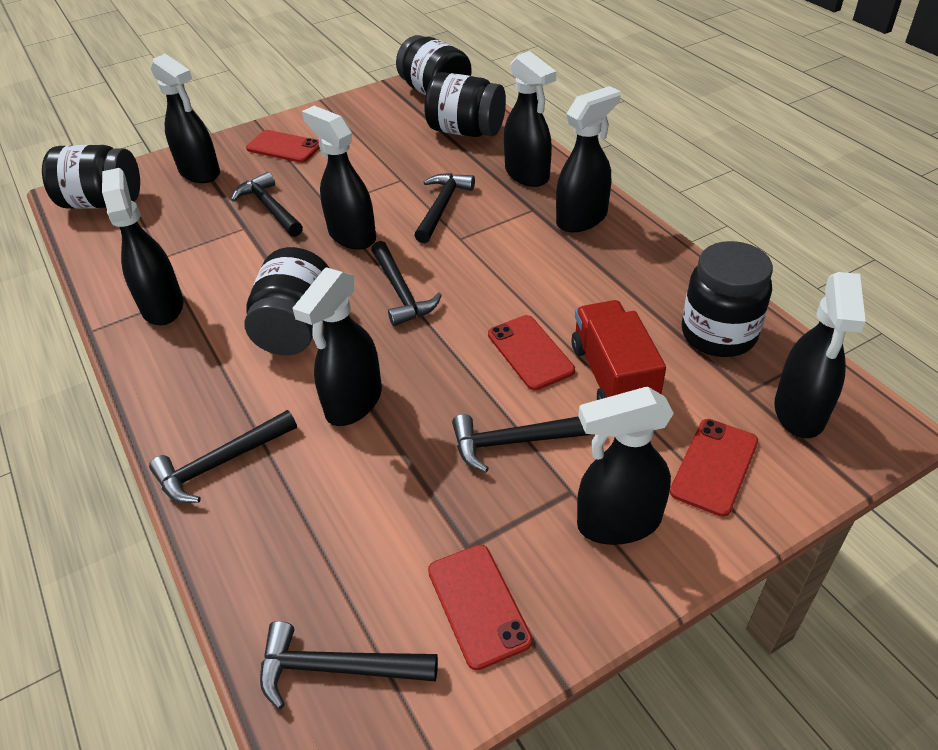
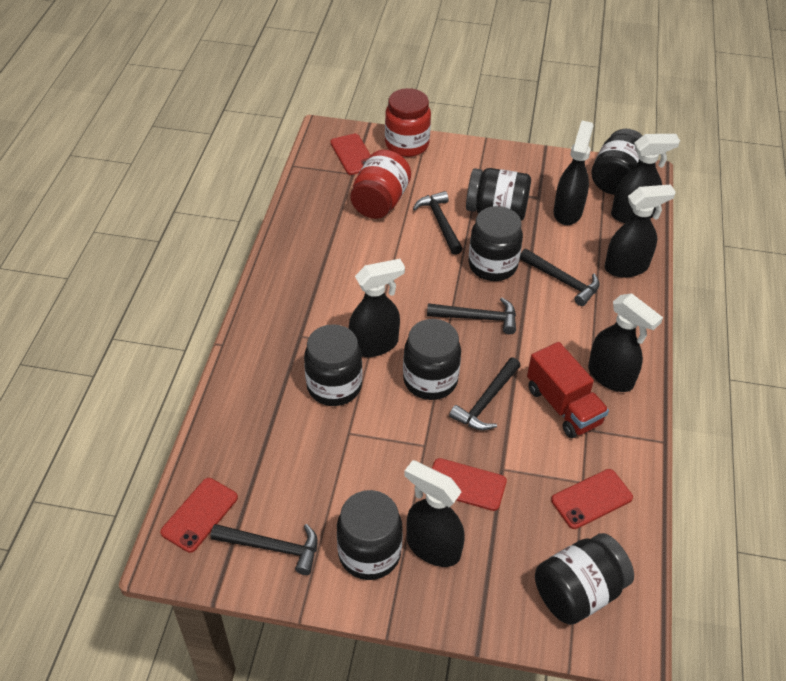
black hammer: 6 -> 5
black jar: 5 -> 7
black spray bottle: 8 -> 6
red jar: 0 -> 2

